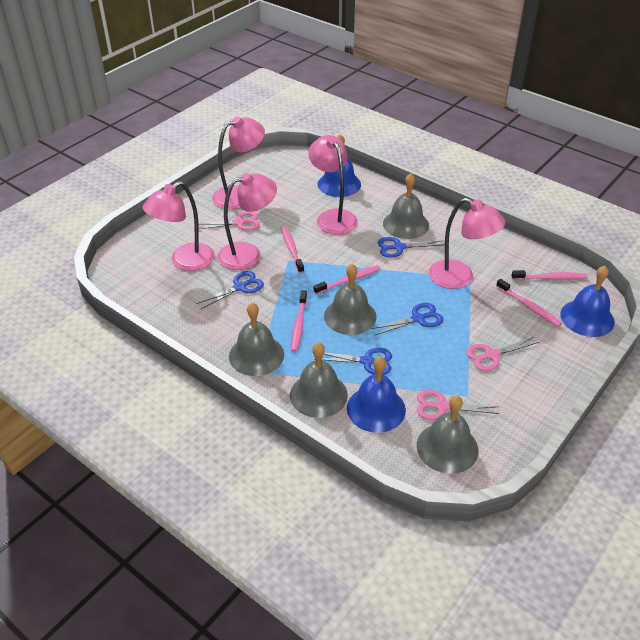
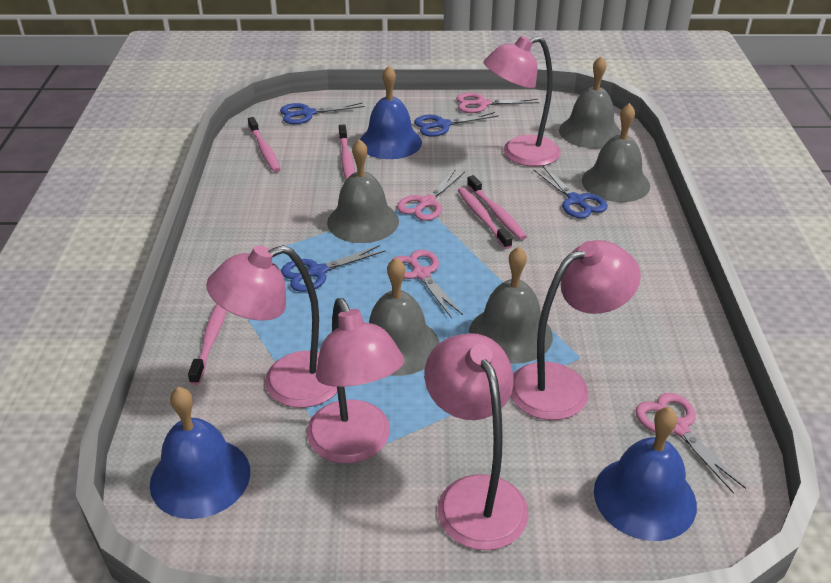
pink scissors: 3 -> 4

